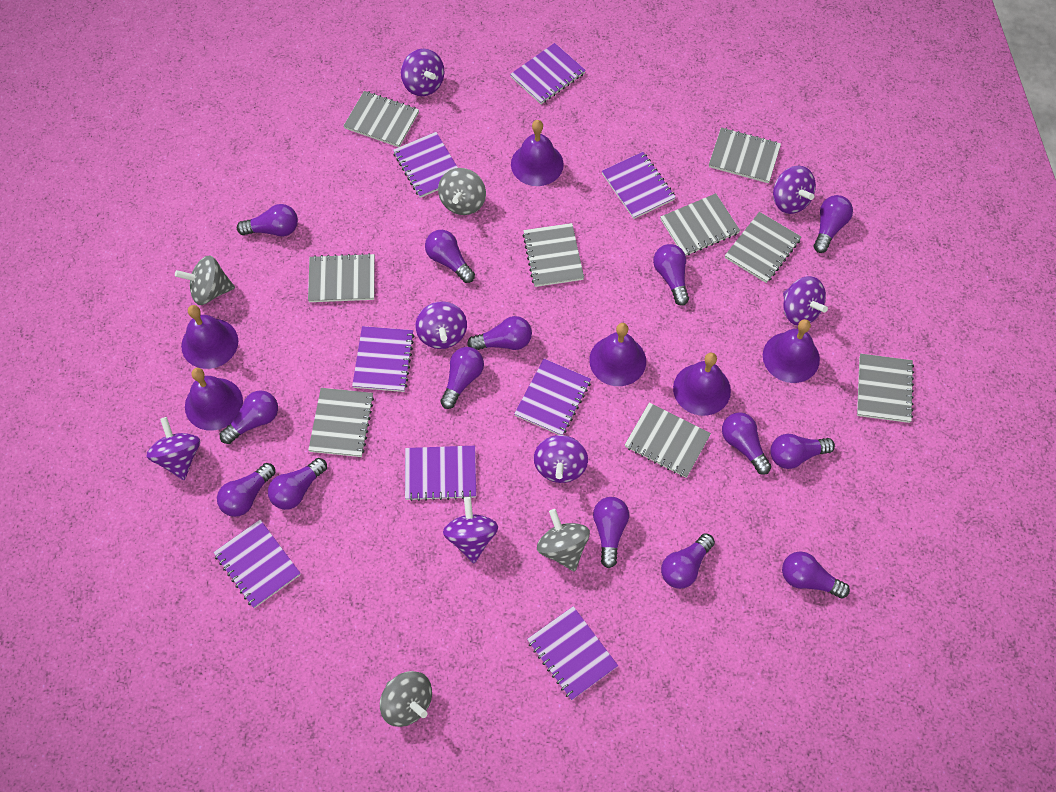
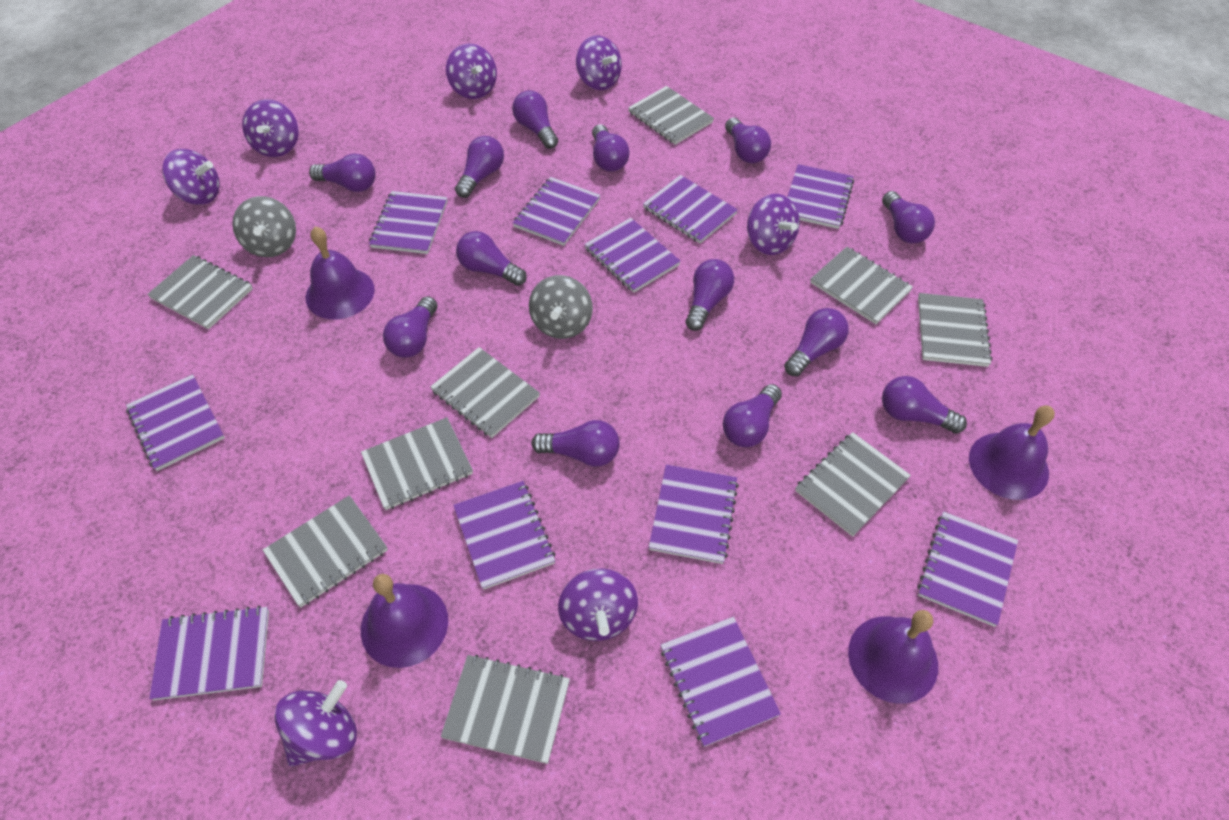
grey spinning top: 4 -> 2
purple bell: 6 -> 4
purple light bulb: 14 -> 13
purple notebook: 8 -> 11

